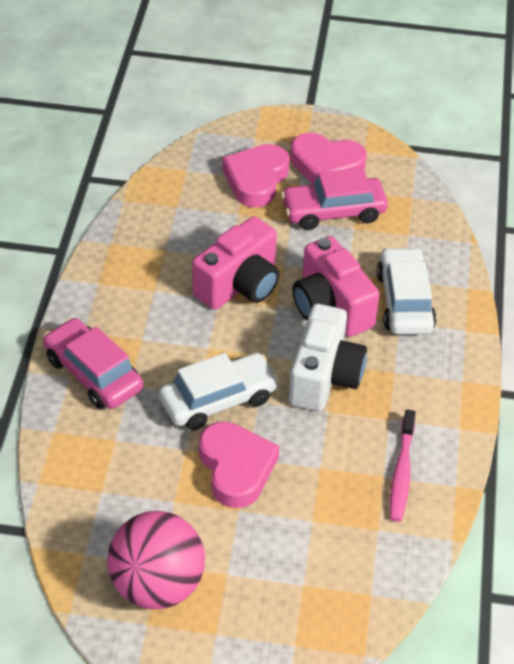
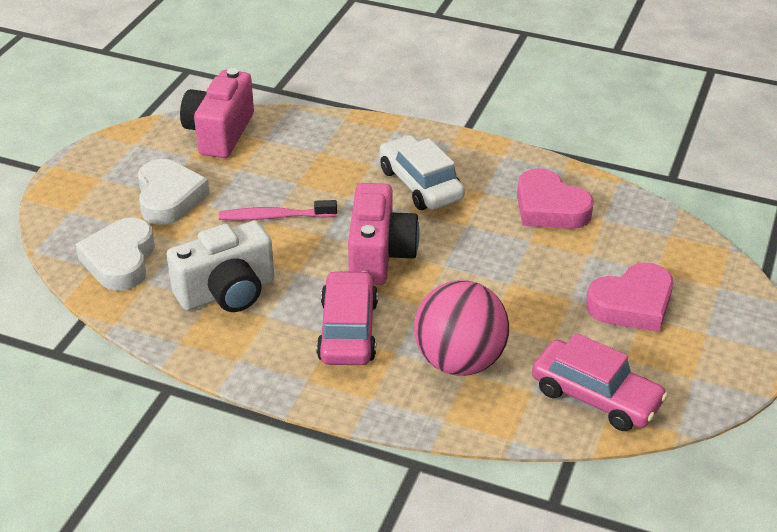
pink heart: 3 -> 2
white car: 2 -> 1
white heart: 0 -> 2

